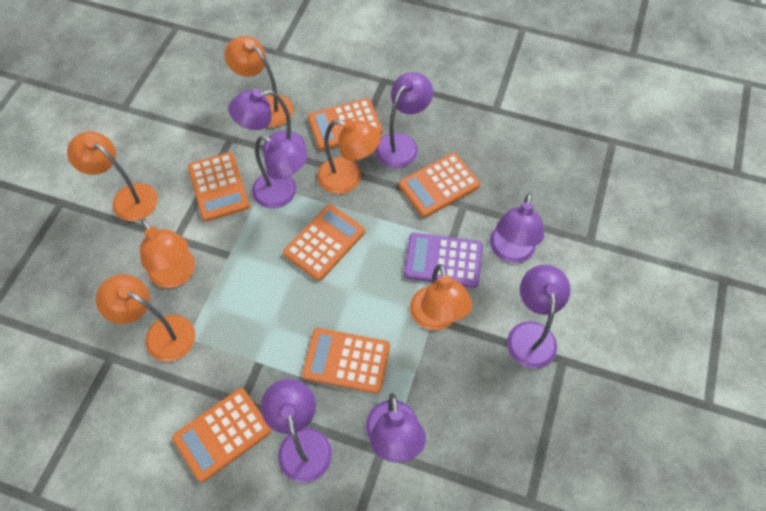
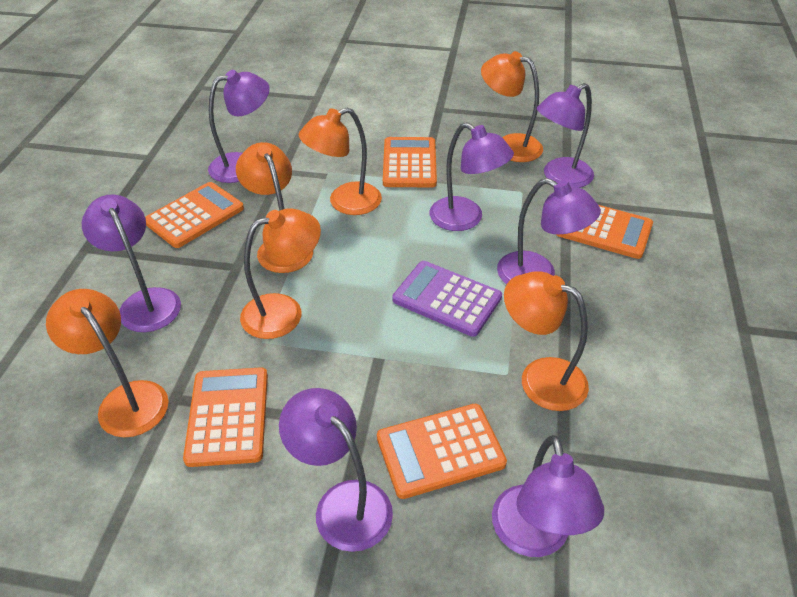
orange calculator: 6 -> 5

